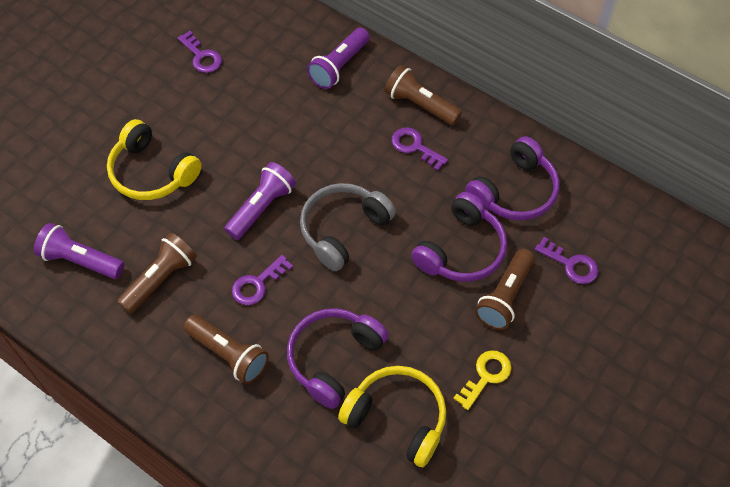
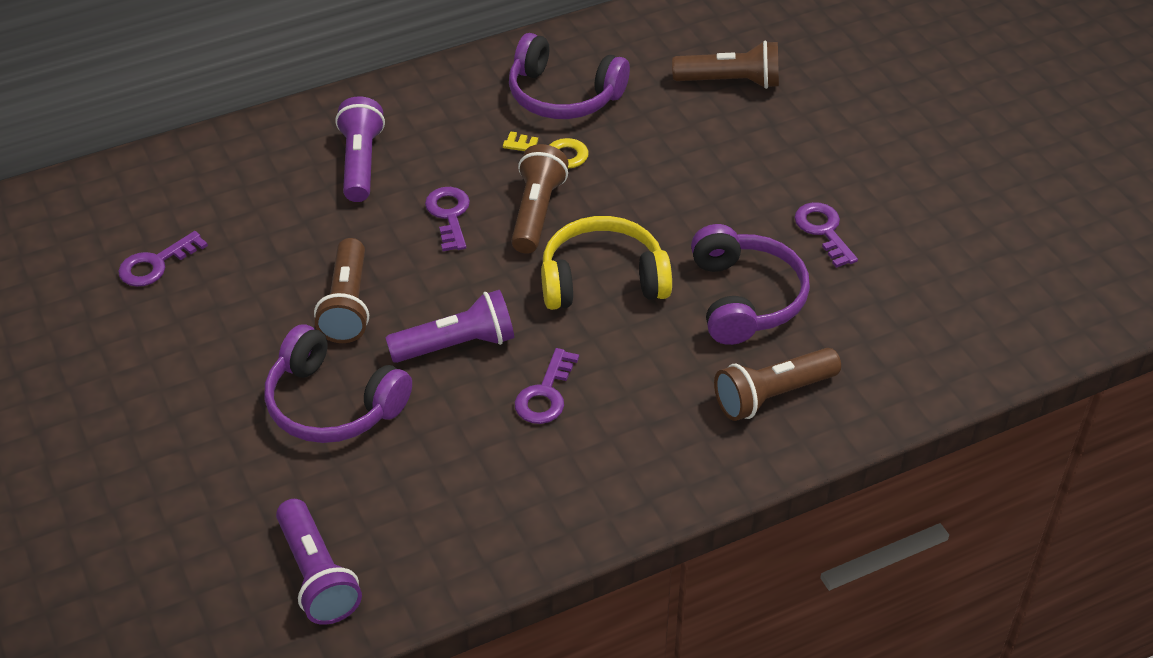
grey headphones: 1 -> 0
yellow headphones: 2 -> 1

